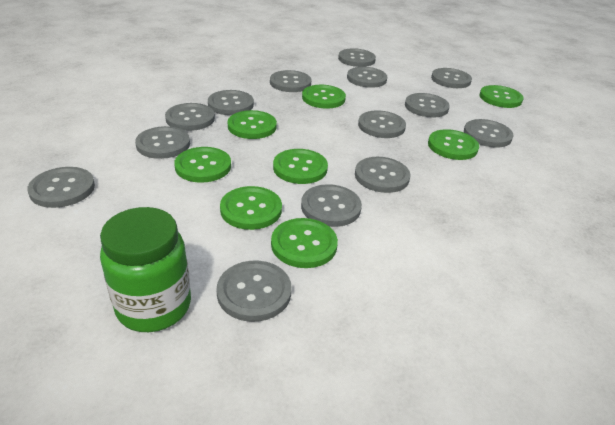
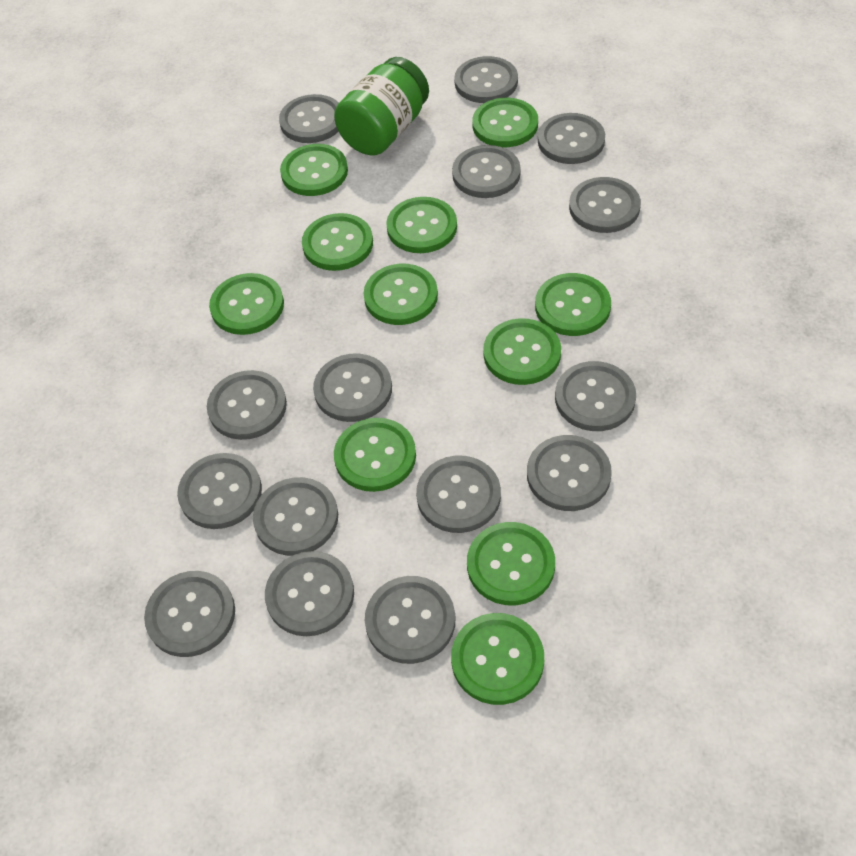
green button: 8 -> 11
grey button: 14 -> 15

